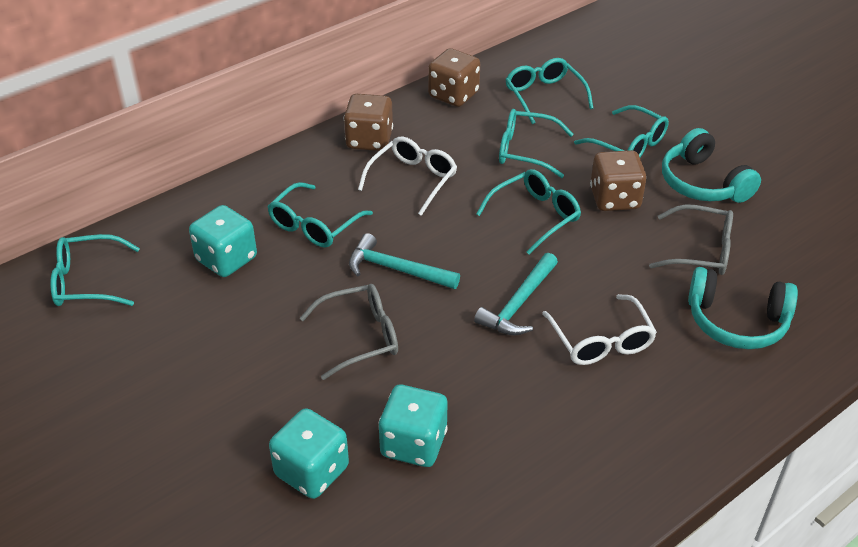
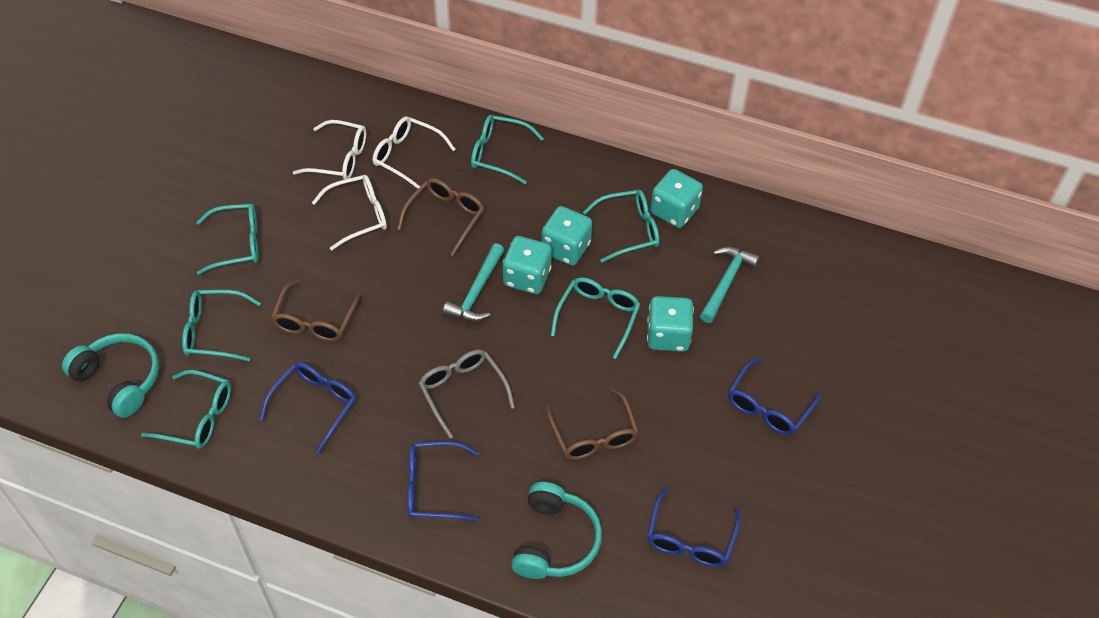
blue glasses: 0 -> 4
brown dice: 3 -> 0
brown glasses: 0 -> 3
grey glasses: 2 -> 1
turquoise dice: 3 -> 4
white glasses: 2 -> 3

